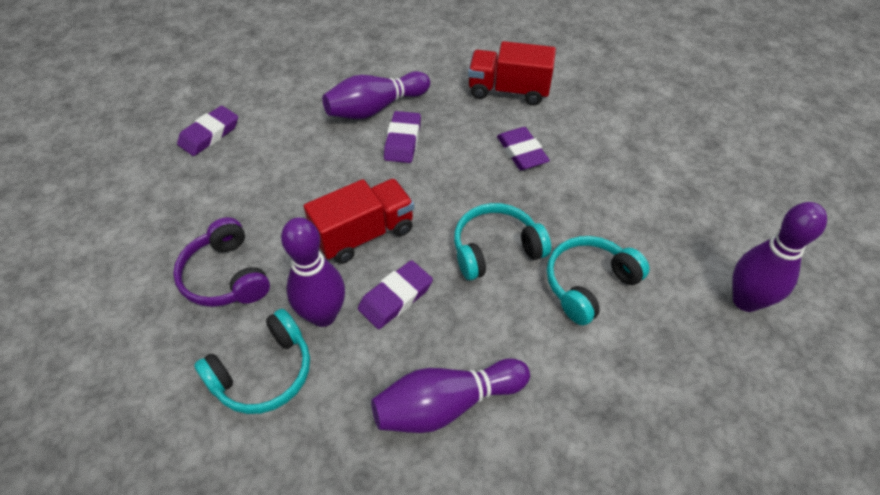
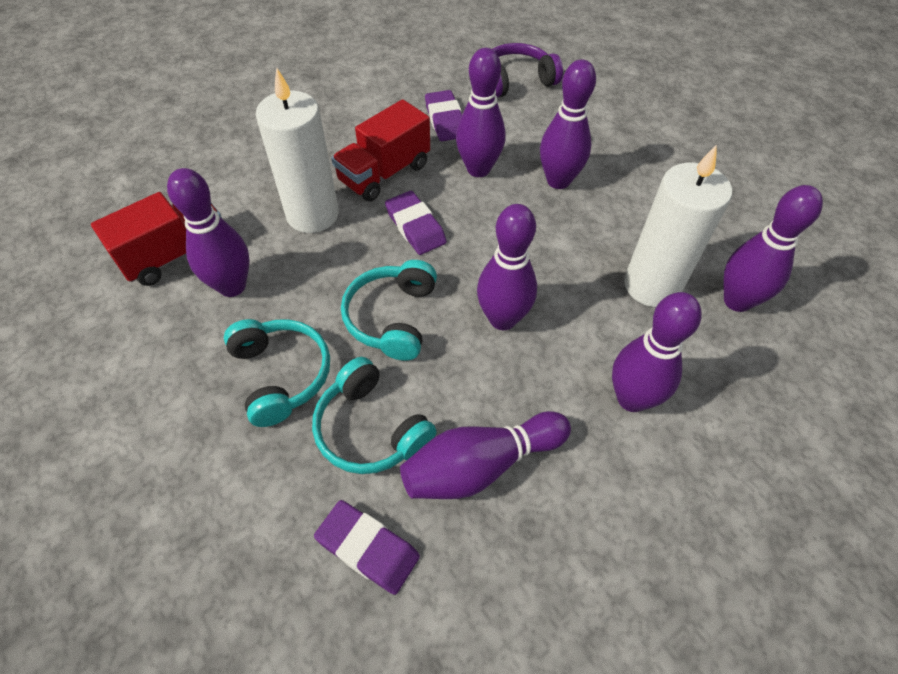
purple bowling pin: 4 -> 7
purple eraser: 4 -> 3
white candle: 0 -> 2

